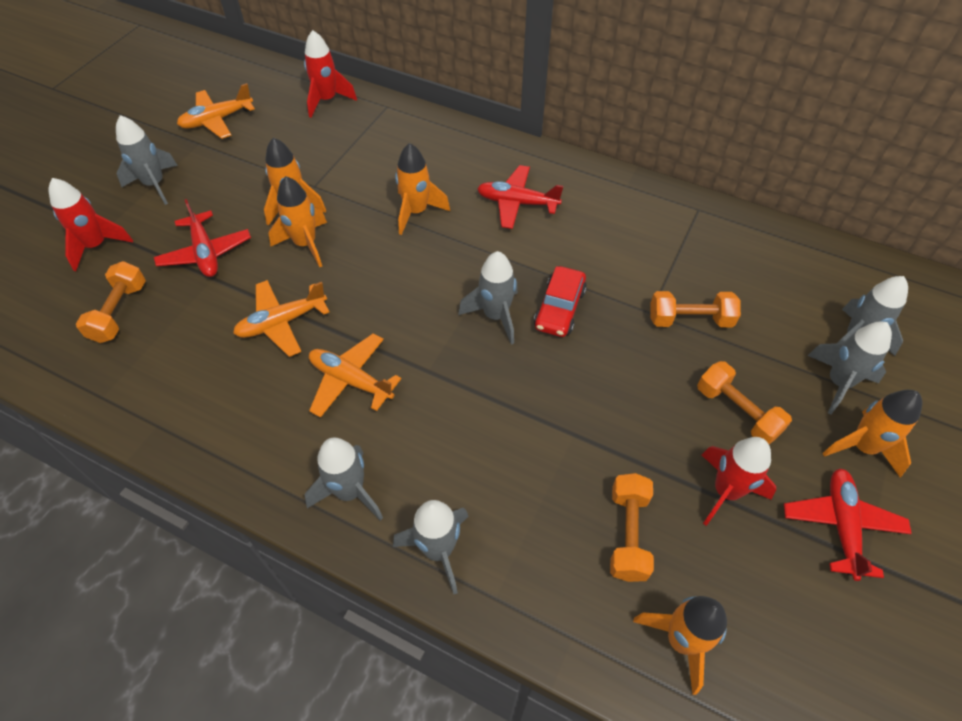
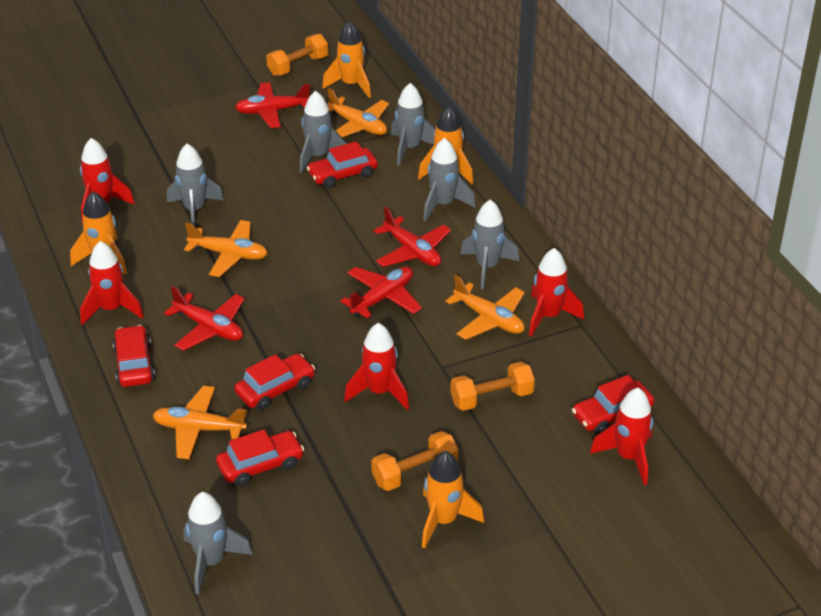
orange dumbbell: 4 -> 3
orange plane: 3 -> 4
orange rocket: 5 -> 4
red car: 1 -> 5
red plane: 3 -> 4
red rocket: 3 -> 5

